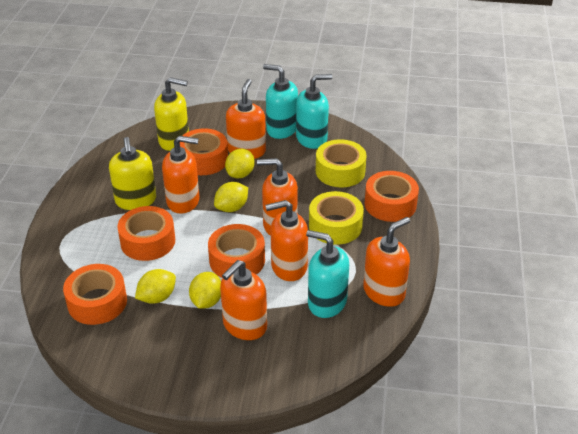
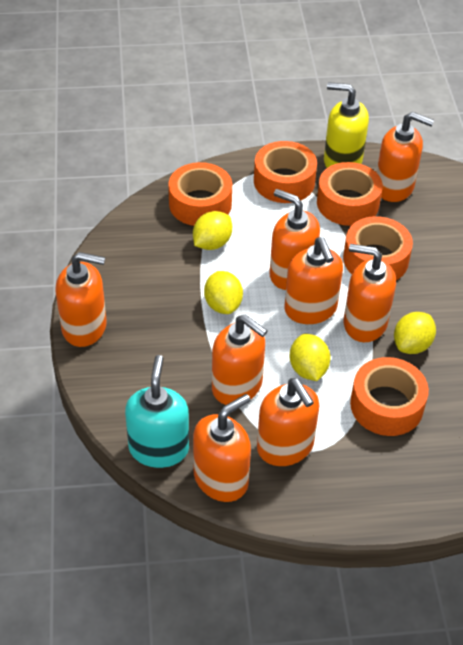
orange soap dispenser: 6 -> 8
turquoise soap dispenser: 3 -> 1
yellow soap dispenser: 2 -> 1
yellow tape: 2 -> 0

